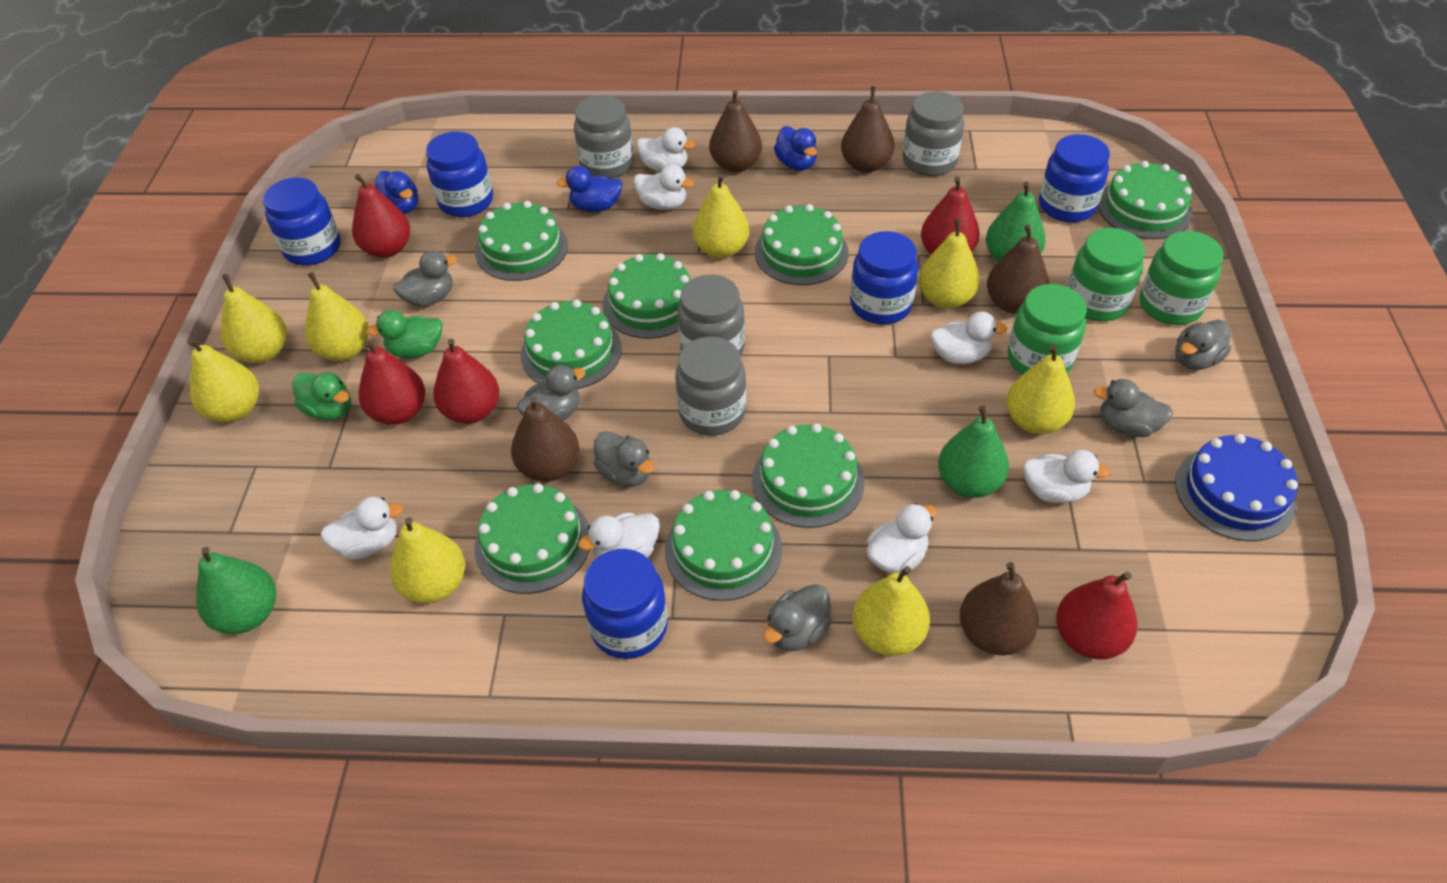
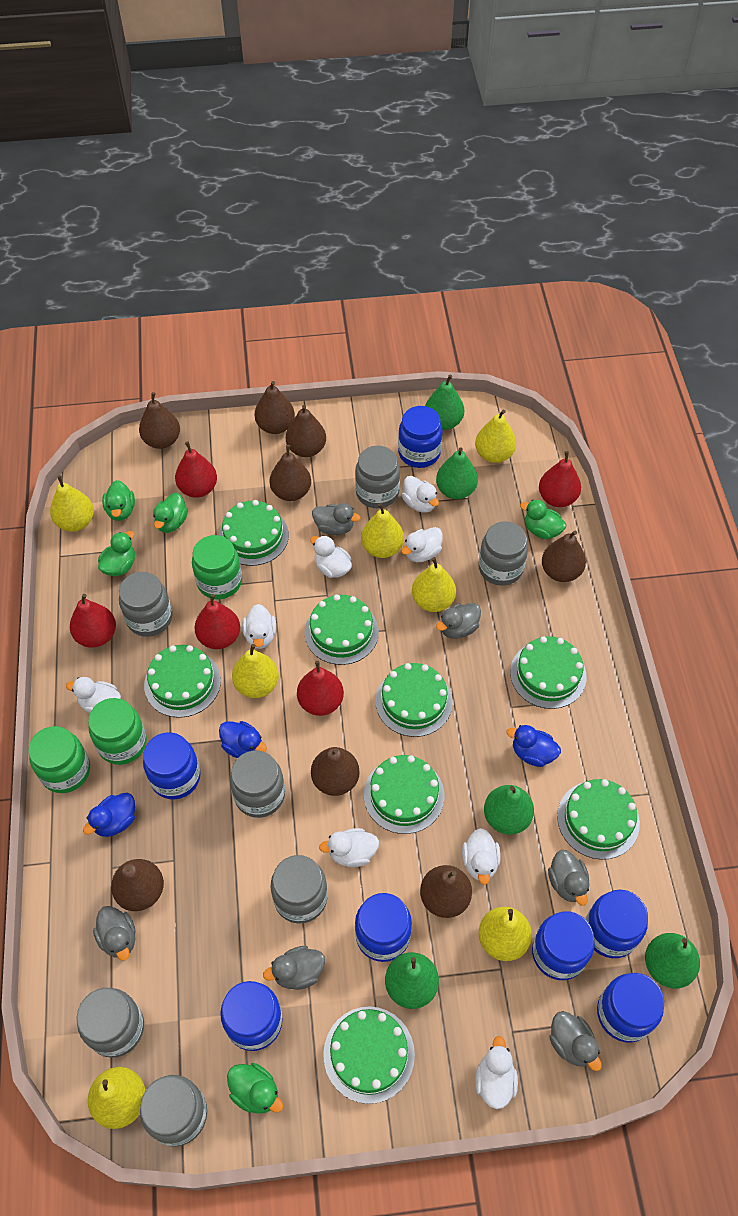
blue cake: 1 -> 0
blue jar: 5 -> 7
brown pear: 5 -> 8
green duck: 2 -> 5
green pear: 3 -> 5
grey jar: 4 -> 7
white duck: 7 -> 8
yellow pear: 8 -> 7

